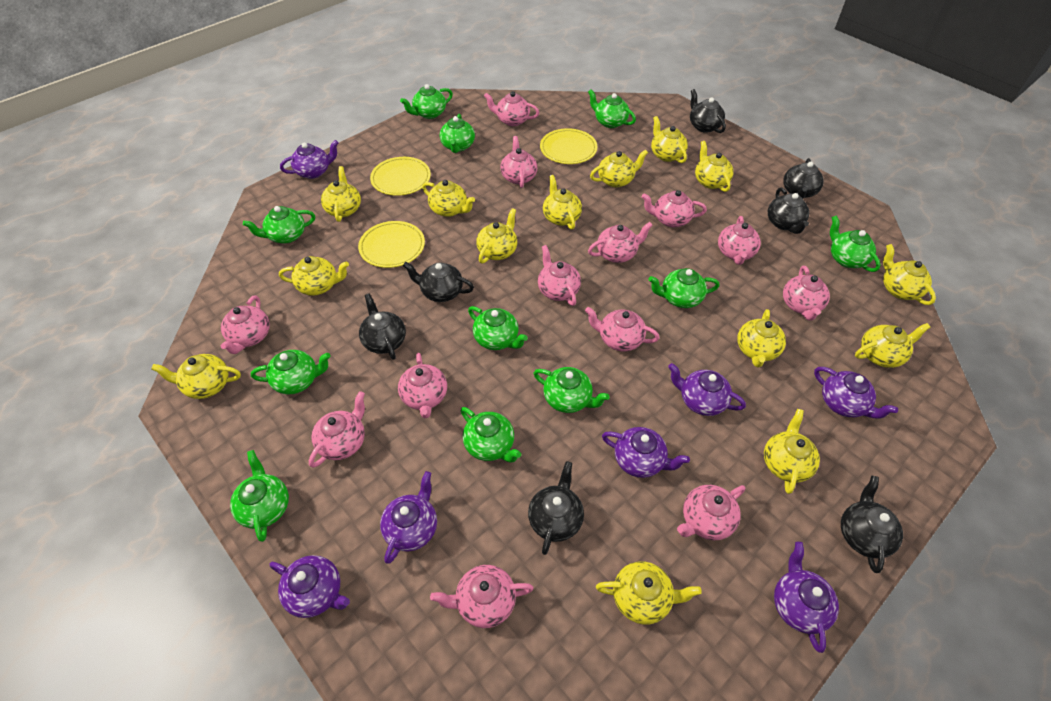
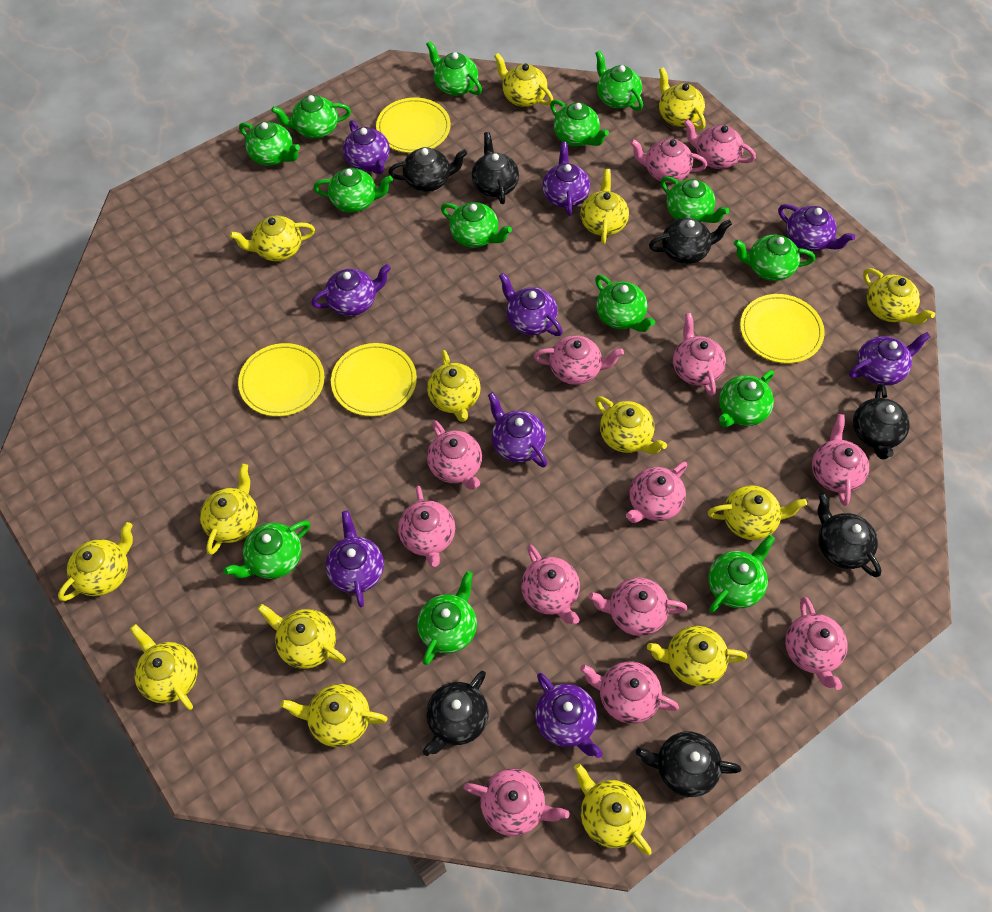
green teapot: 11 -> 14
purple teapot: 7 -> 9
yellow plate: 3 -> 4
yellow teapot: 14 -> 15

